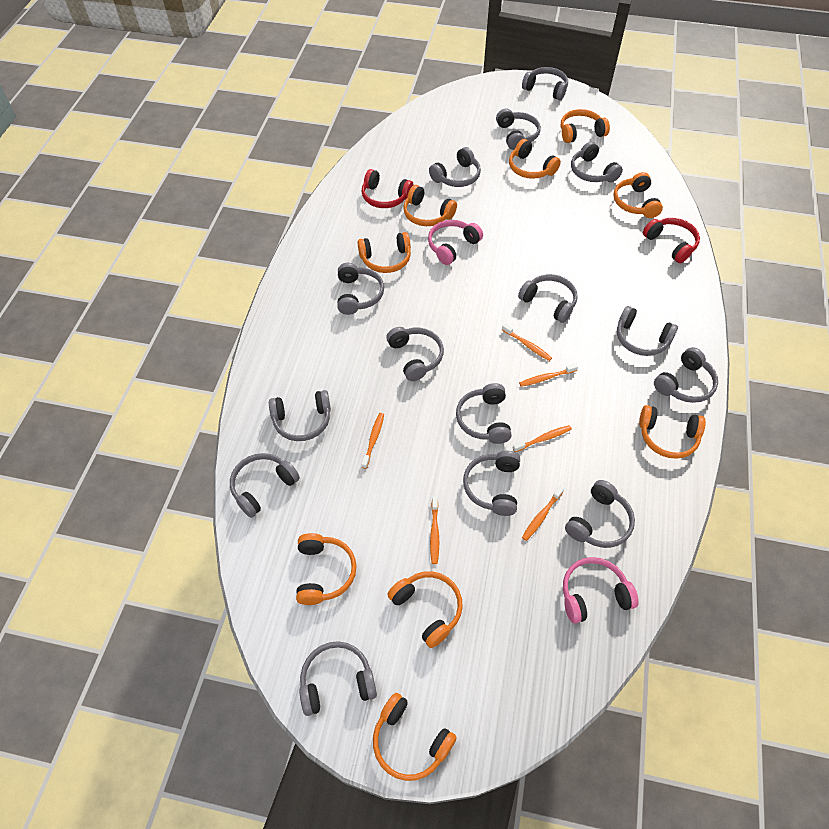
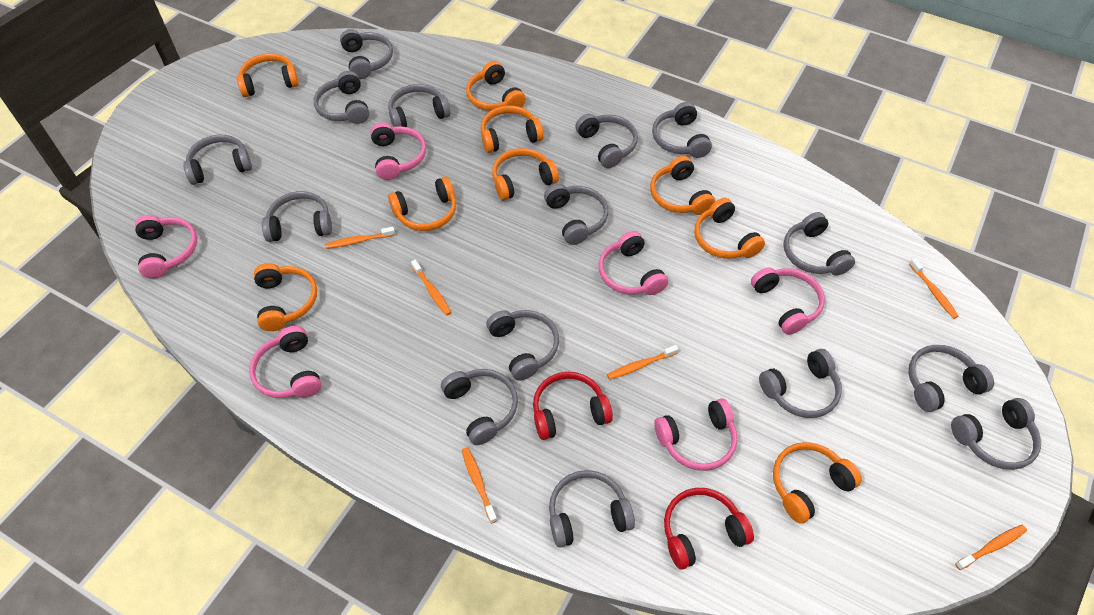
pink headphones: 2 -> 6

